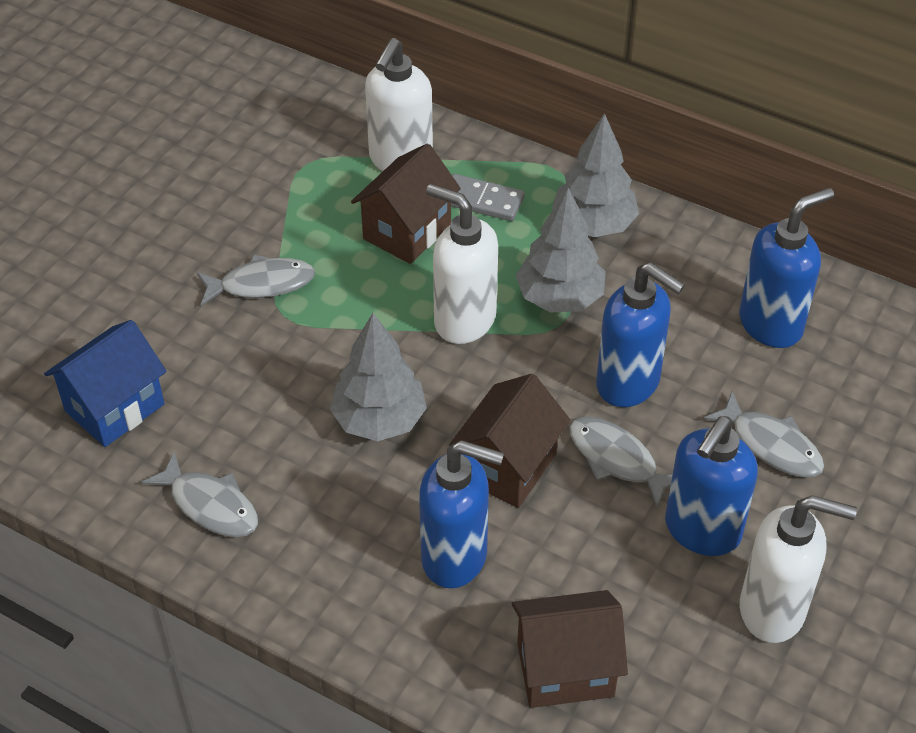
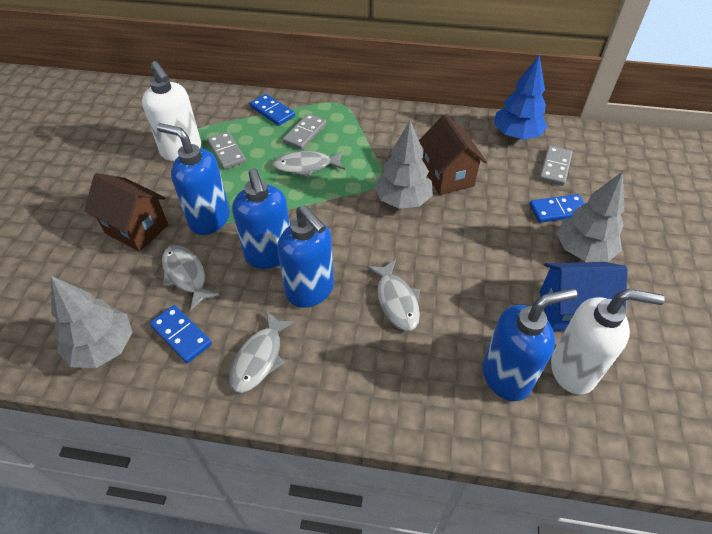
blue domino: 0 -> 3
blue tree: 0 -> 1
brown house: 3 -> 2
grey domino: 1 -> 3
white soap dispenser: 3 -> 2

